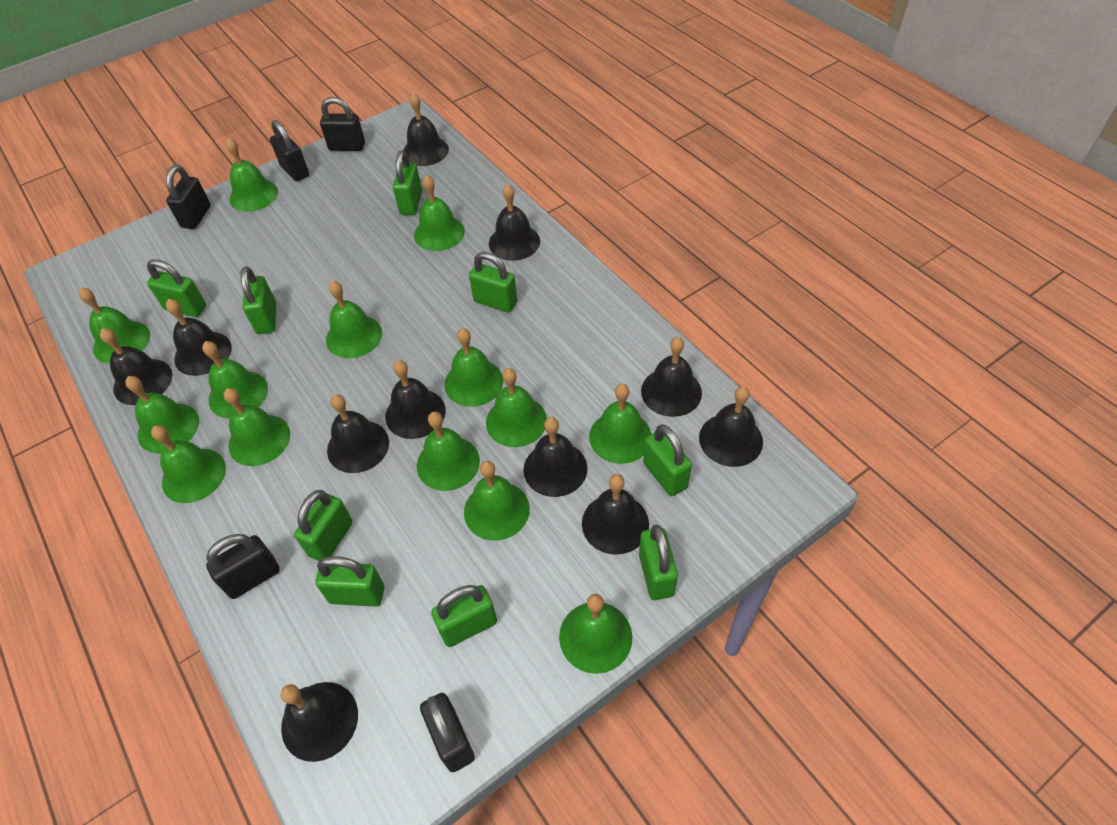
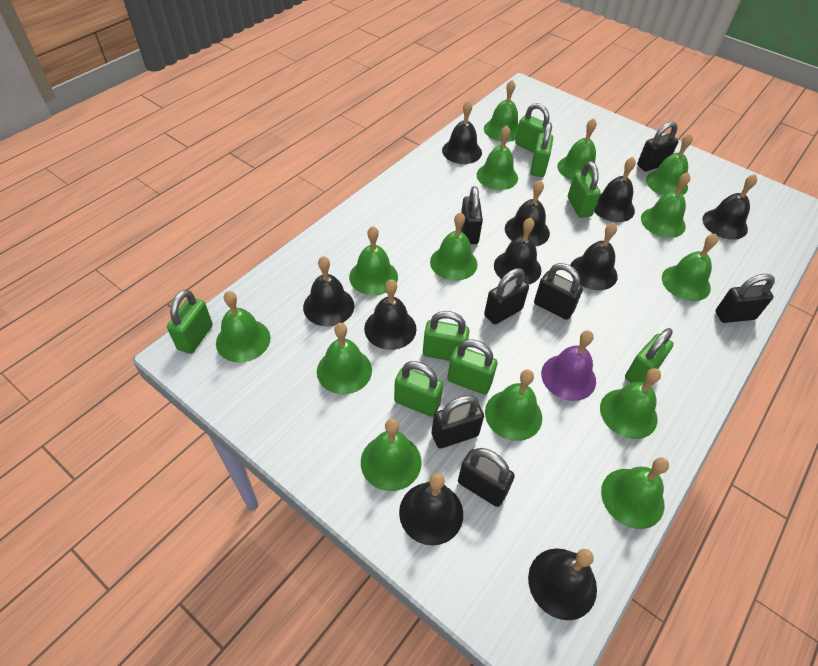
black bell: 11 -> 10
black padlock: 5 -> 7
green padlock: 9 -> 8
purple bell: 0 -> 1

